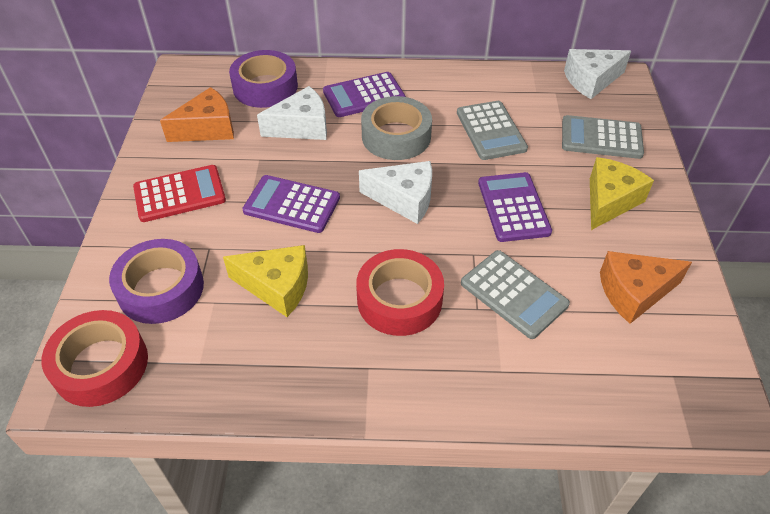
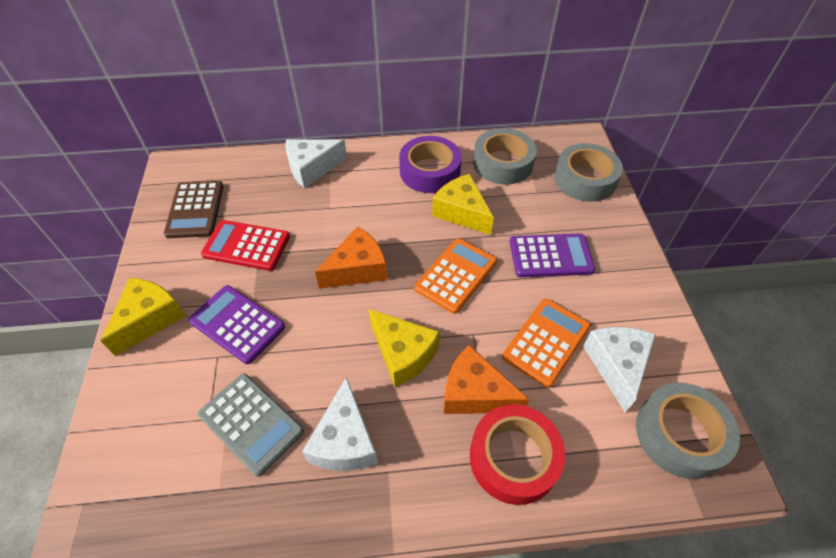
brown calculator: 0 -> 1
grey calculator: 3 -> 1
grey tape: 1 -> 3
orange calculator: 0 -> 2
purple calculator: 3 -> 2
purple tape: 2 -> 1
red tape: 2 -> 1
yellow cheese: 2 -> 3

